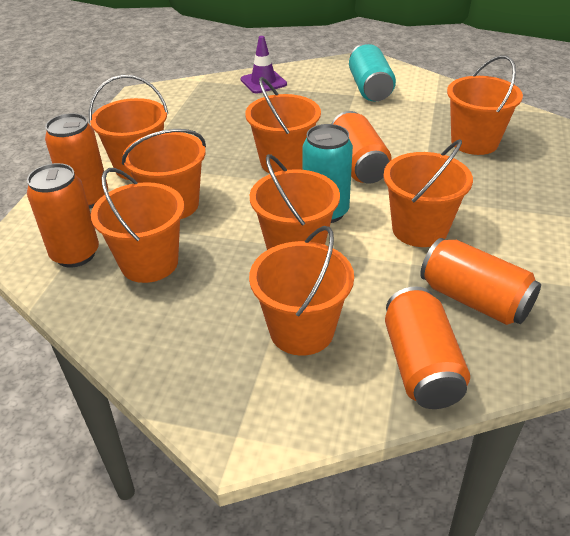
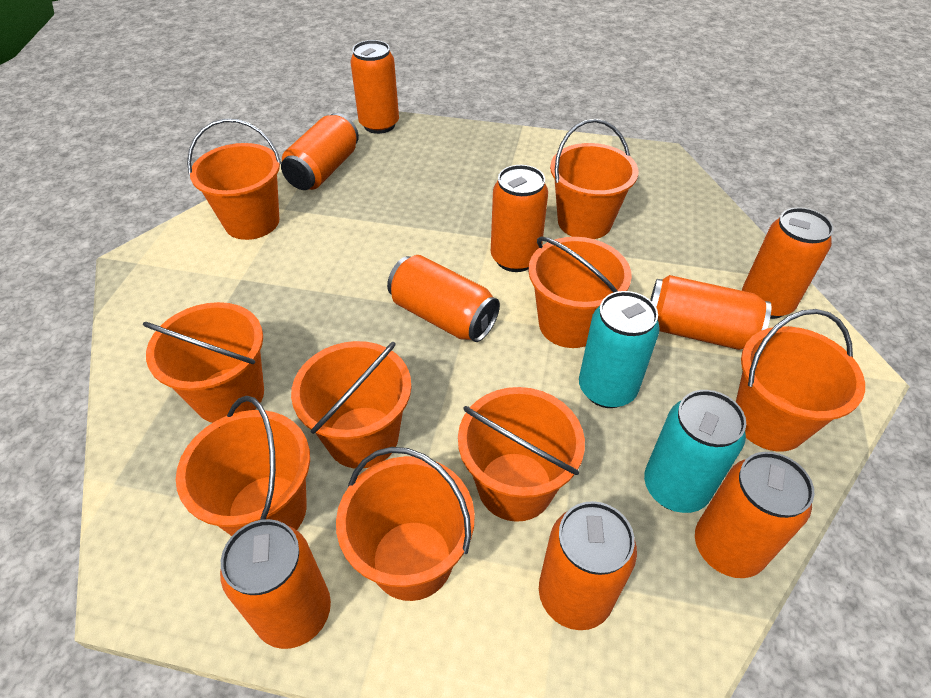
orange bucket: 8 -> 9
orange can: 5 -> 9
purple traffic cone: 1 -> 0

